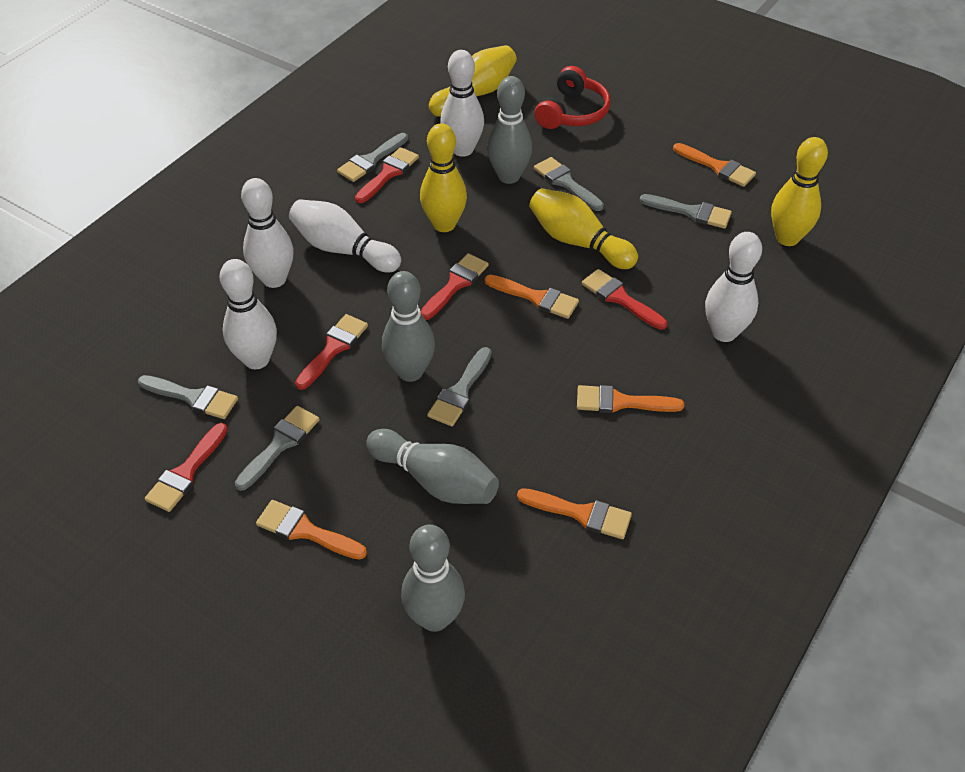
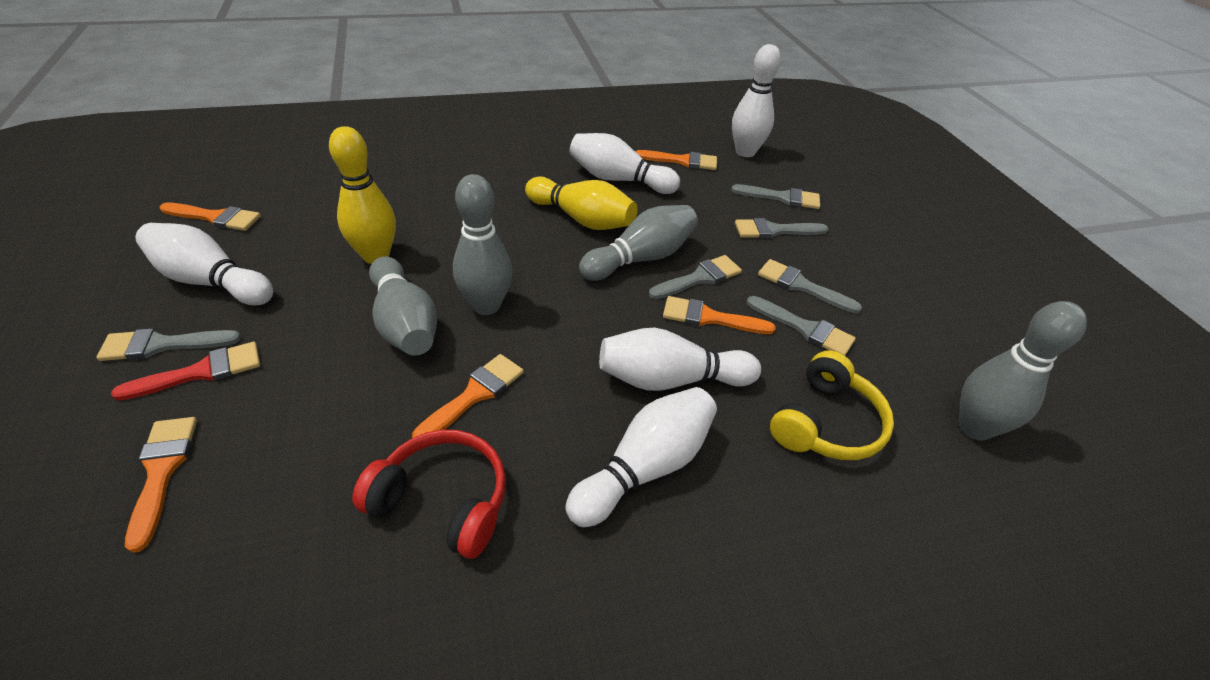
red brush: 5 -> 1
yellow bowling pin: 4 -> 2
yellow headphones: 0 -> 1

